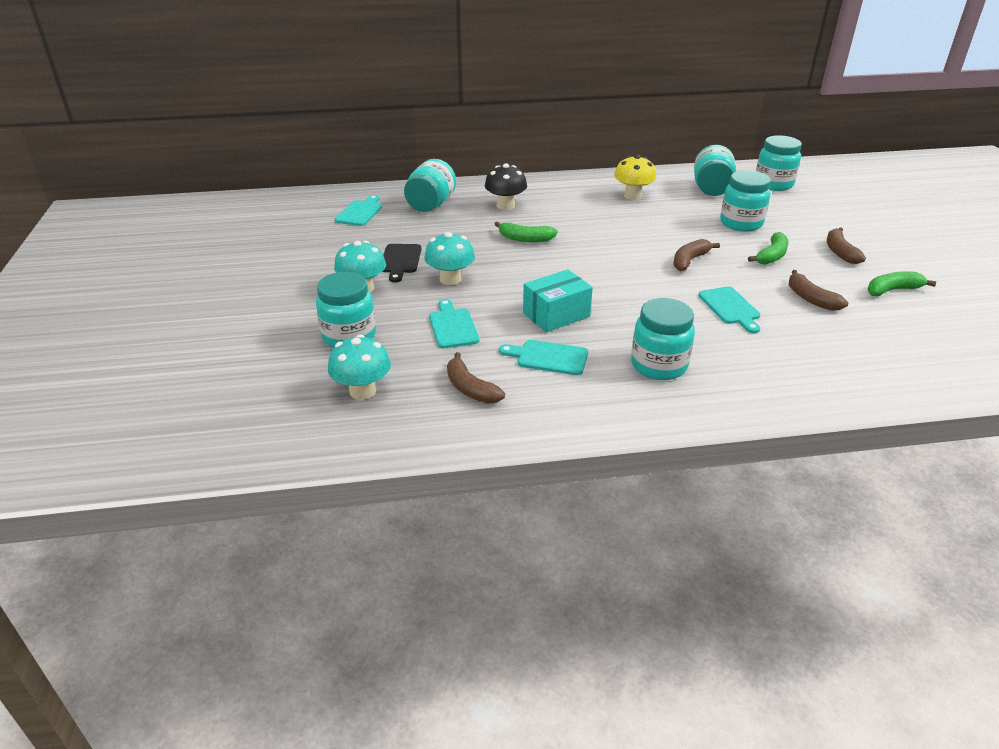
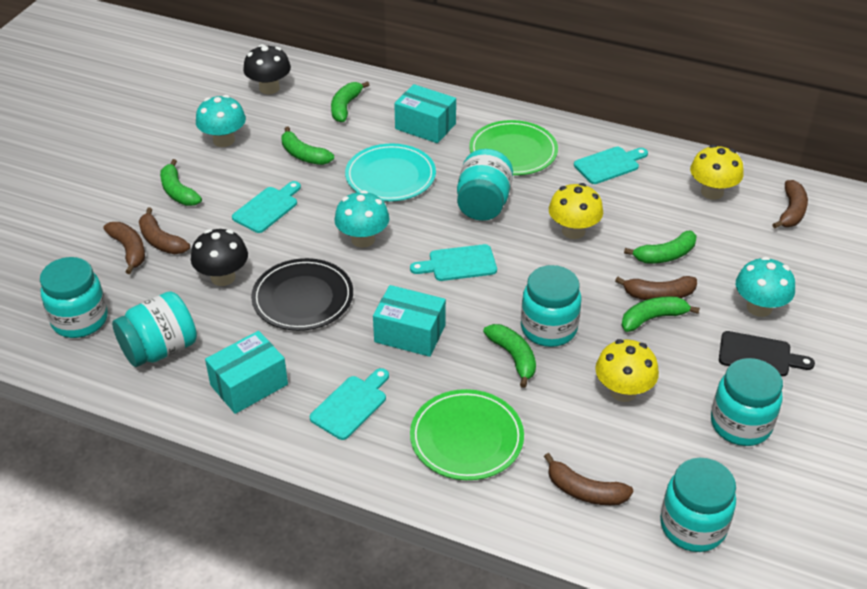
black mushroom: 1 -> 2
black plate: 0 -> 1
brown banana: 4 -> 5
green banana: 3 -> 6
green plate: 0 -> 2
turquoise box: 1 -> 3
turquoise plate: 0 -> 1
yellow mushroom: 1 -> 3

